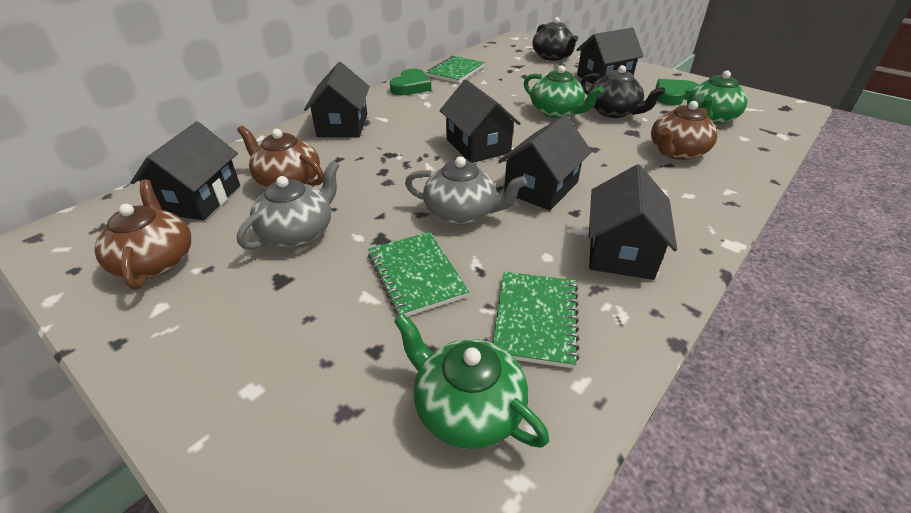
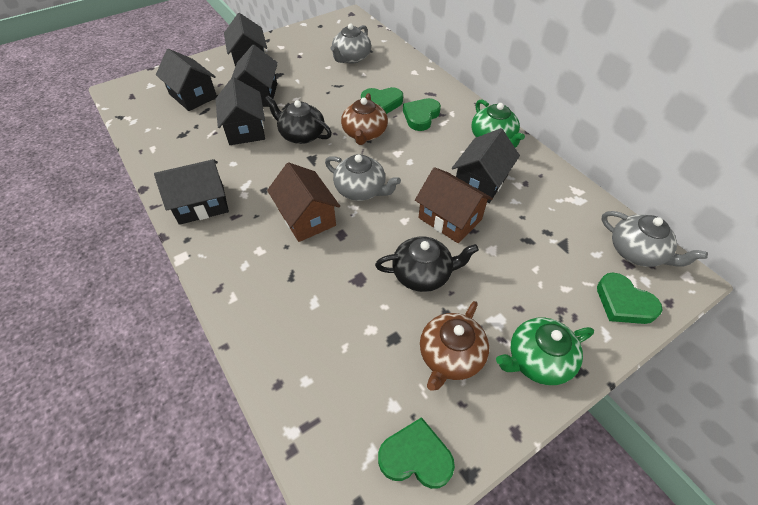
brown house: 0 -> 2
brown teapot: 3 -> 2
green heart: 2 -> 4
green notebook: 3 -> 0
green teapot: 3 -> 2
grey teapot: 2 -> 3

